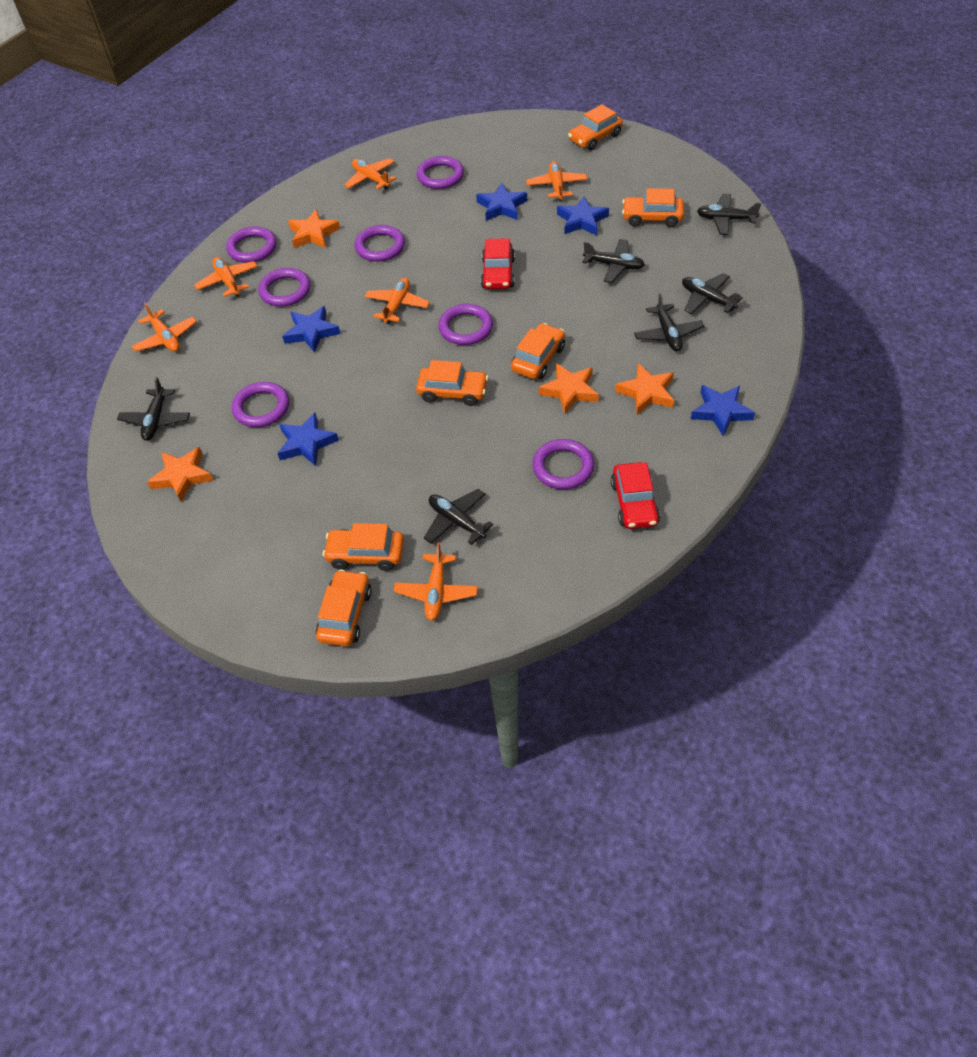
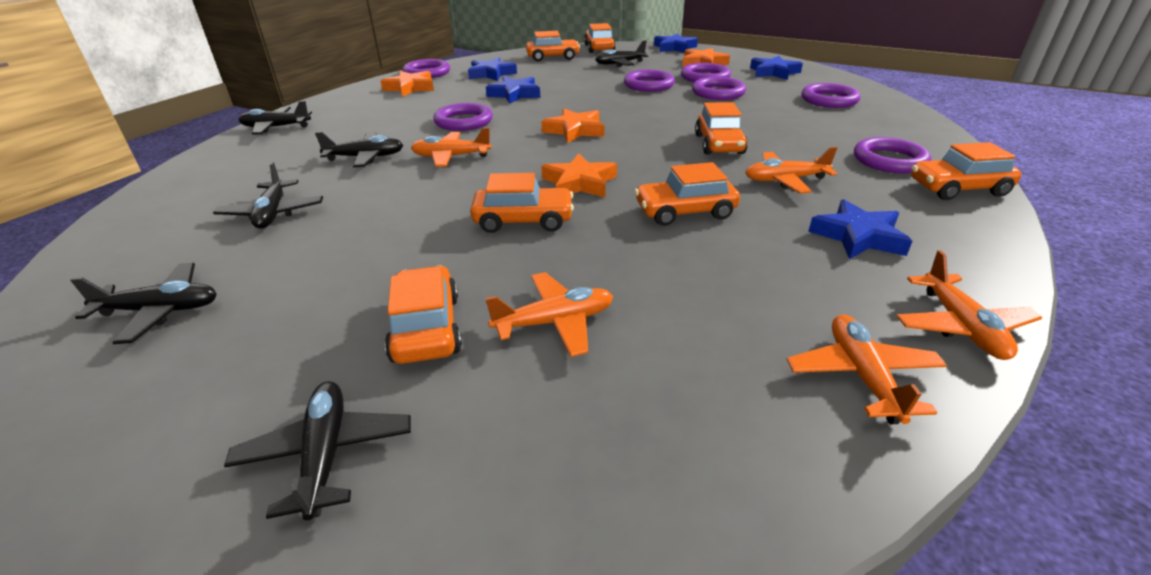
orange car: 6 -> 7
orange plane: 6 -> 5
red car: 2 -> 0

